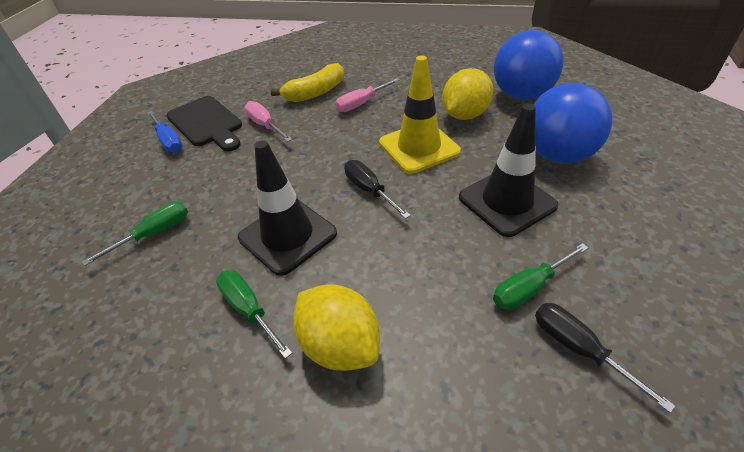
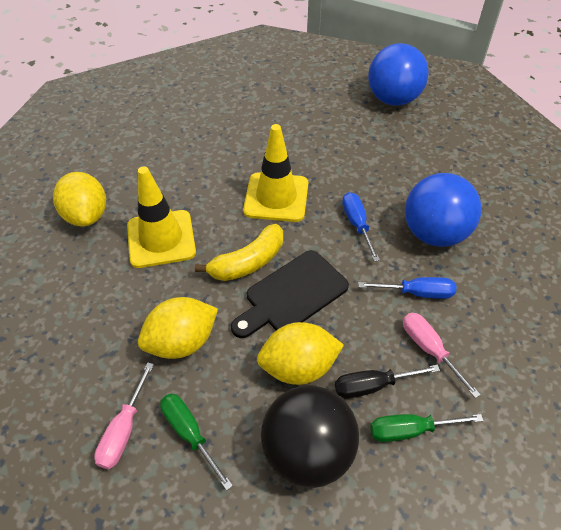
black ball: 0 -> 1
black screwdriver: 2 -> 1
black traffic cone: 2 -> 0
blue screwdriver: 1 -> 2
green screwdriver: 3 -> 2
yellow lemon: 2 -> 3
yellow traffic cone: 1 -> 2

